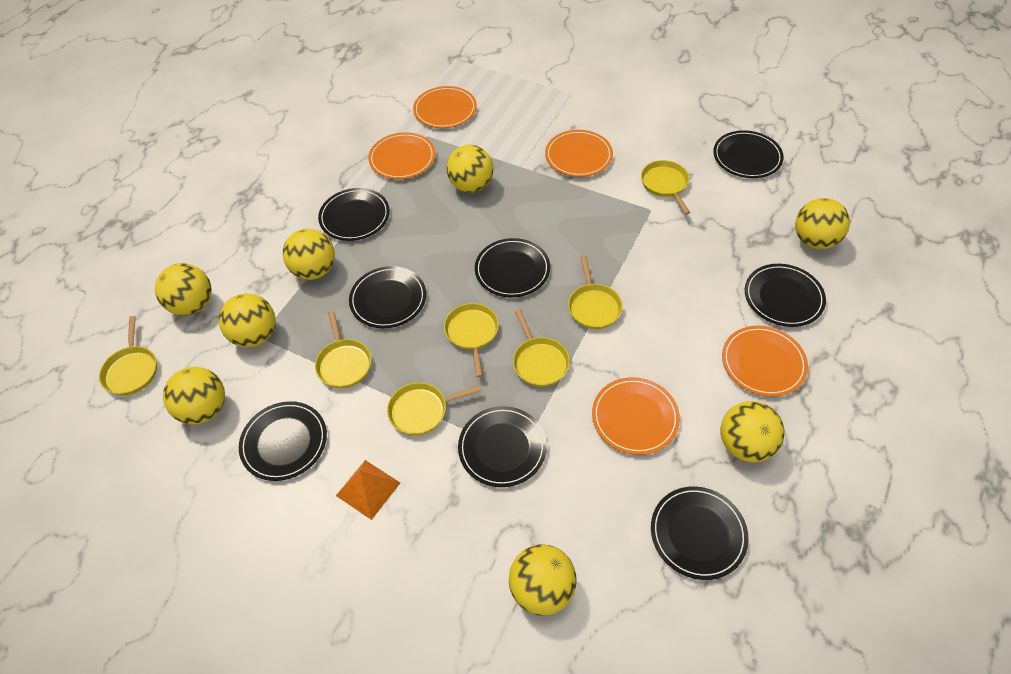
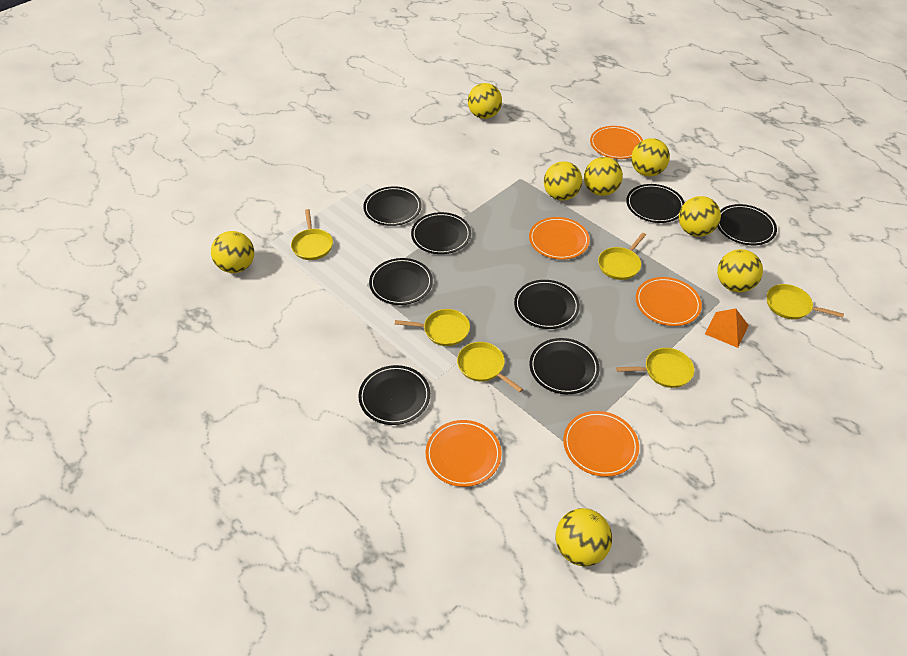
yellow pan: 7 -> 6

